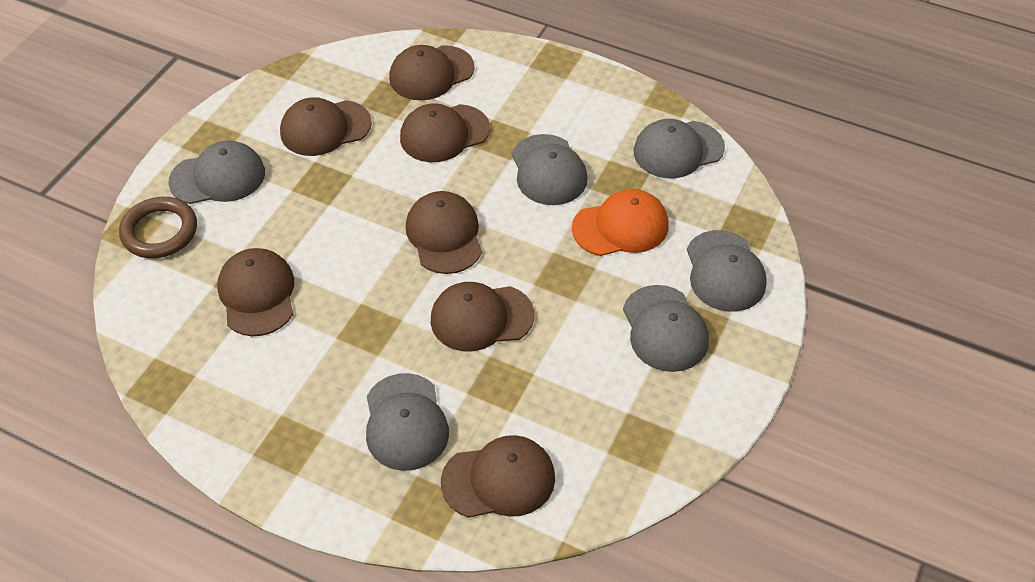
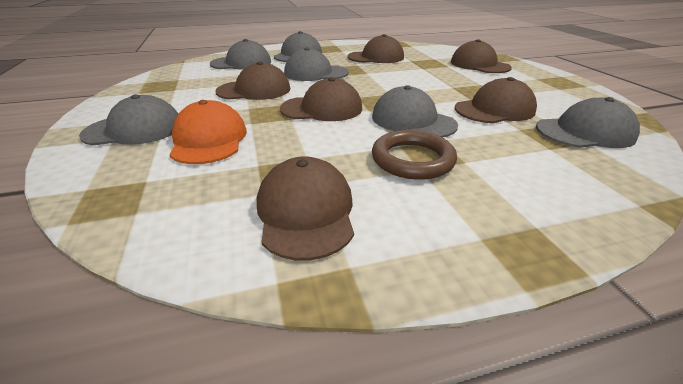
brown cap: 7 -> 6

